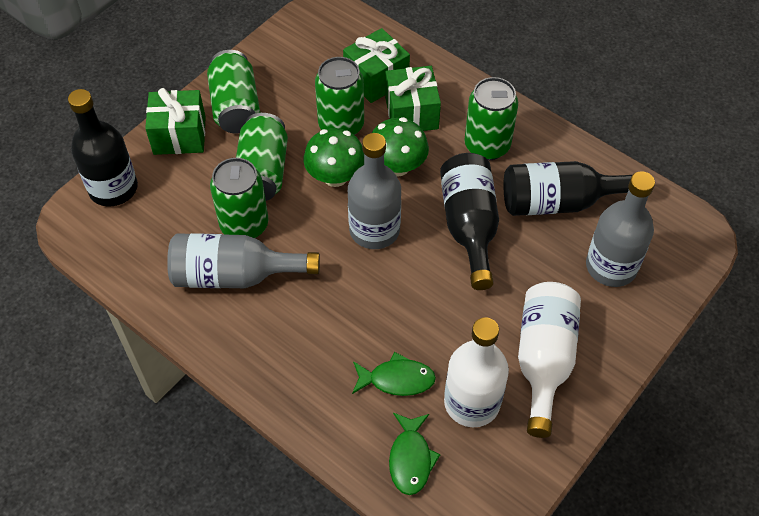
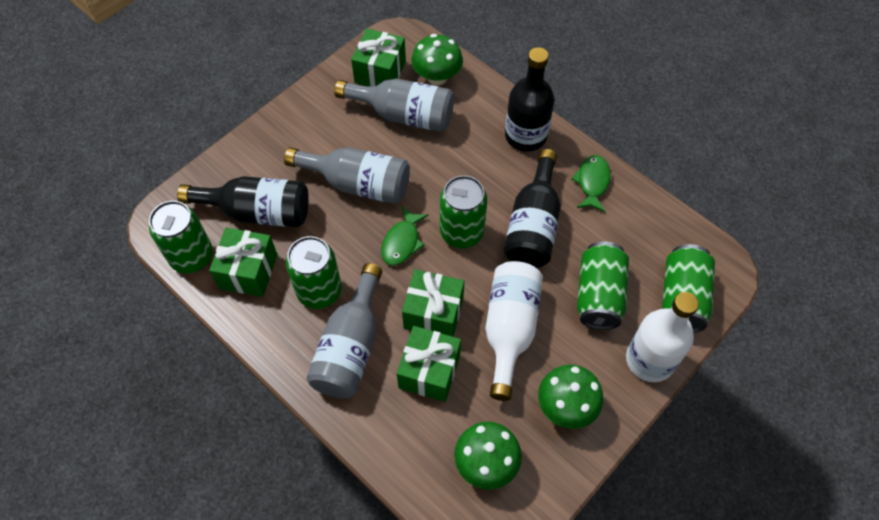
green gift: 3 -> 4
green mushroom: 2 -> 3

